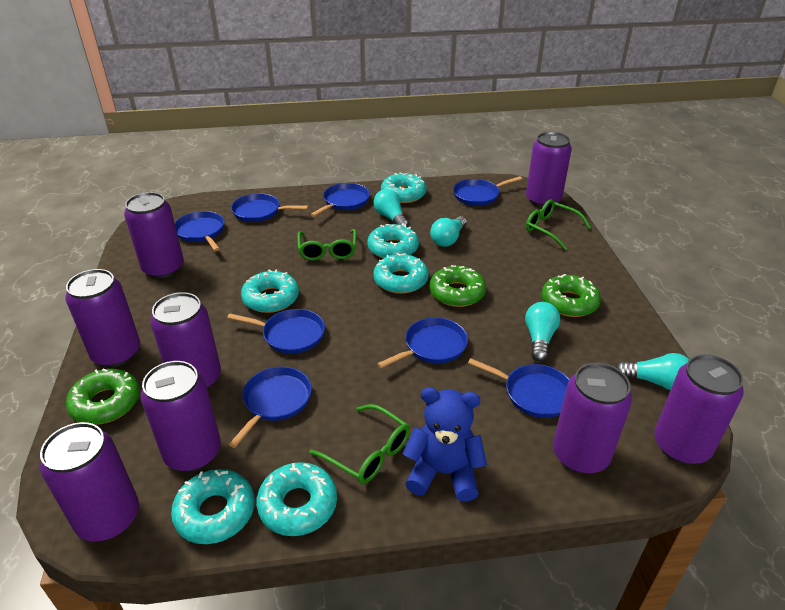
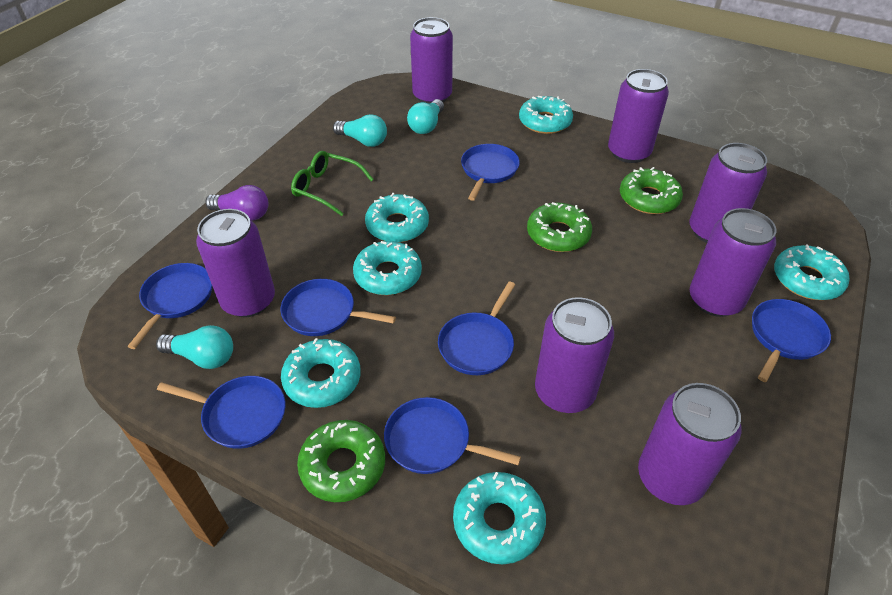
blue pan: 8 -> 7
blue teddy bear: 1 -> 0
green glasses: 3 -> 1
purple can: 8 -> 7
purple light bulb: 0 -> 1
turquoise light bulb: 4 -> 3

